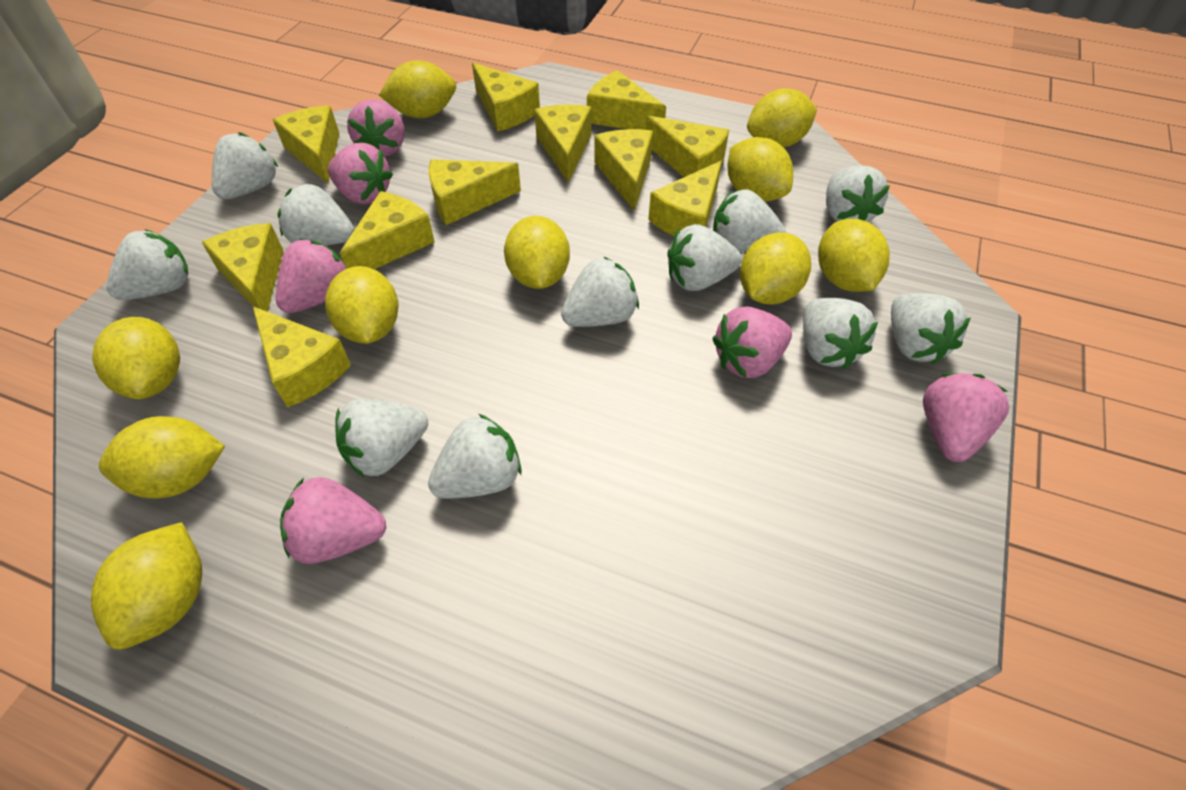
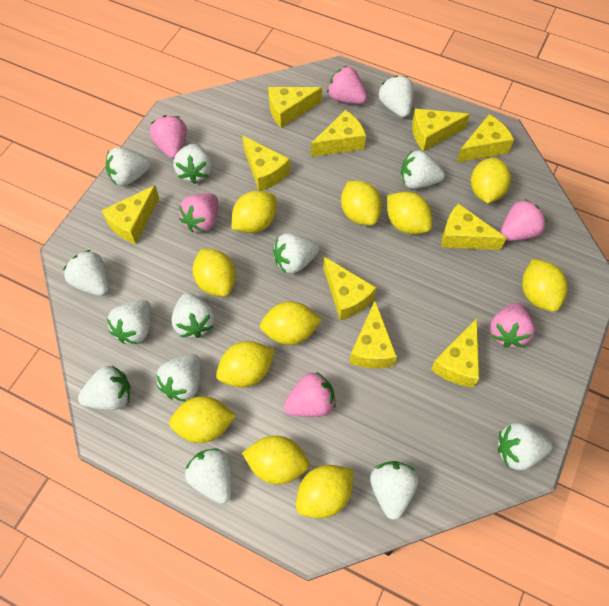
white strawberry: 11 -> 13
yellow cheese: 11 -> 10
yellow lemon: 10 -> 11

